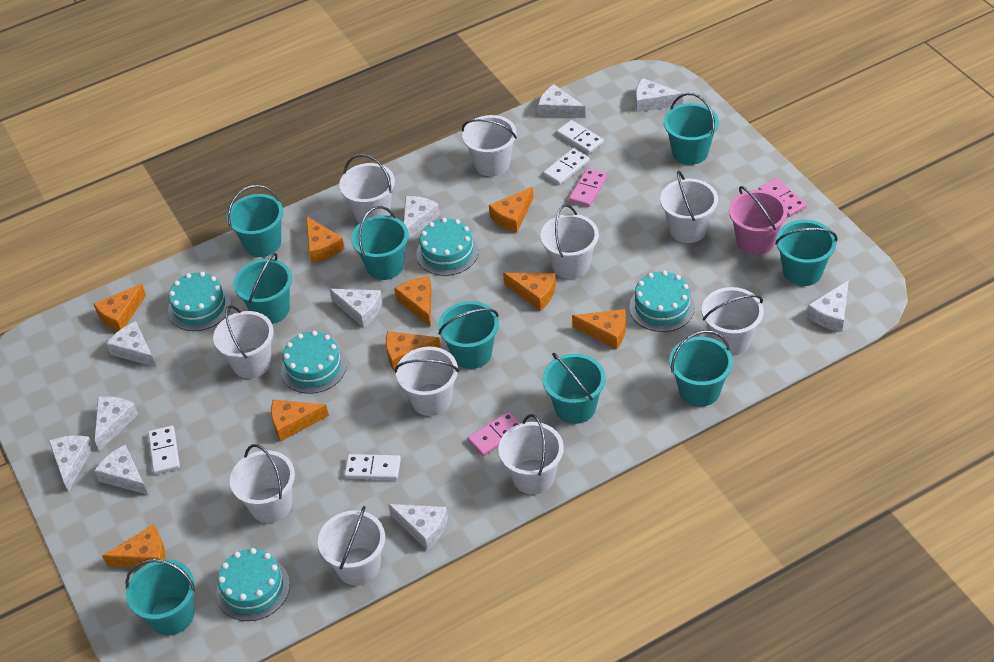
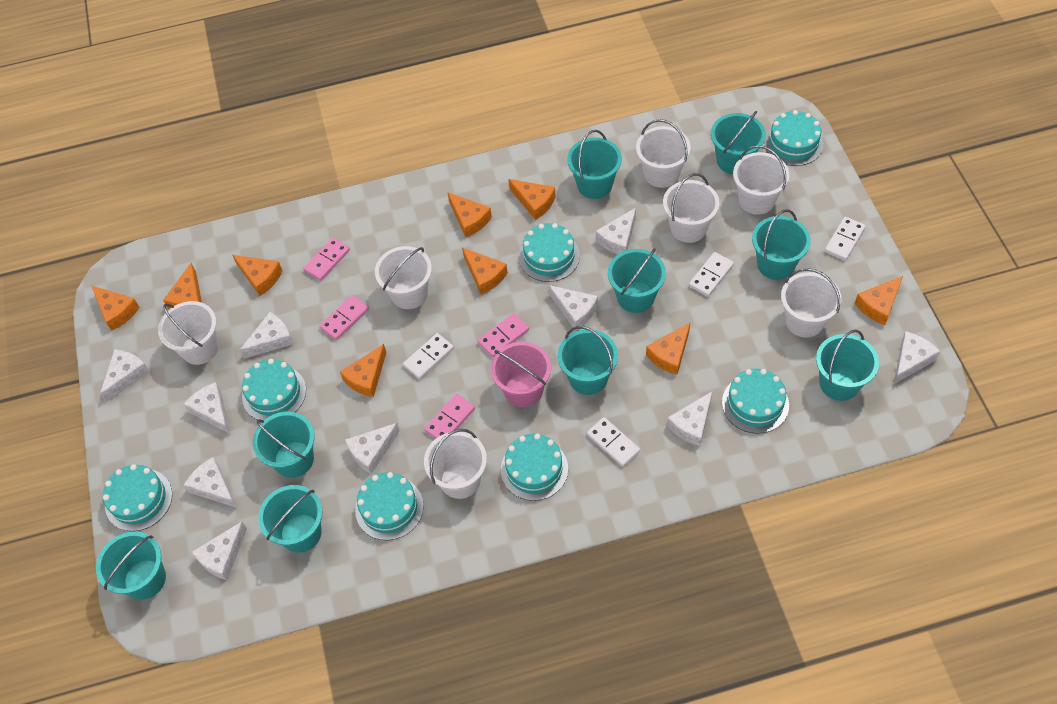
pink domino: 3 -> 4
turquoise cake: 5 -> 7
white bucket: 10 -> 7

